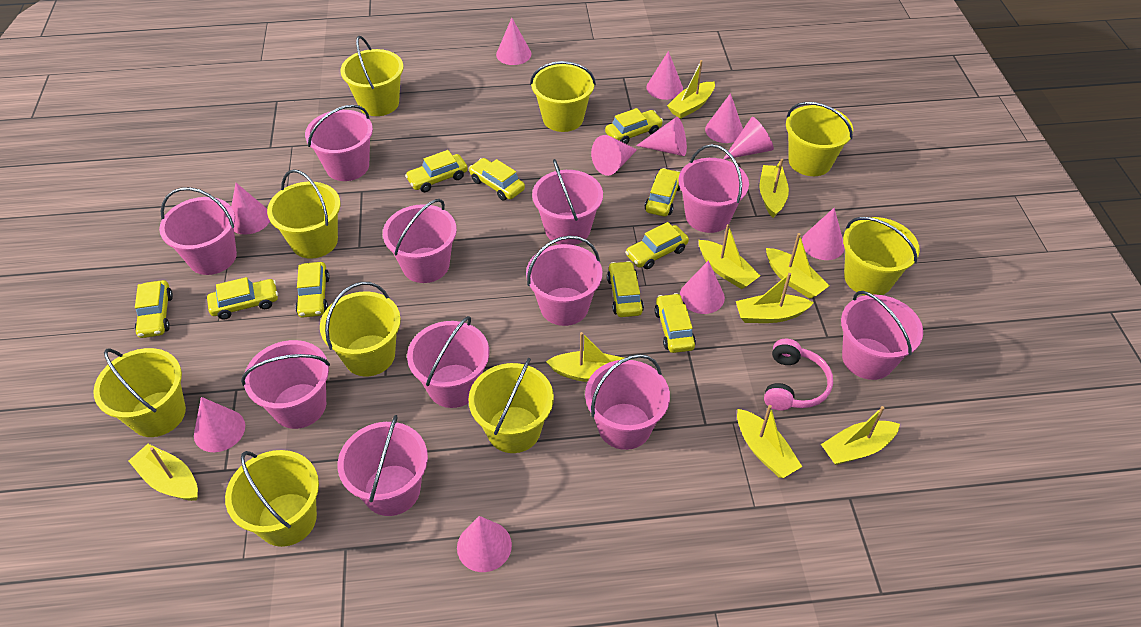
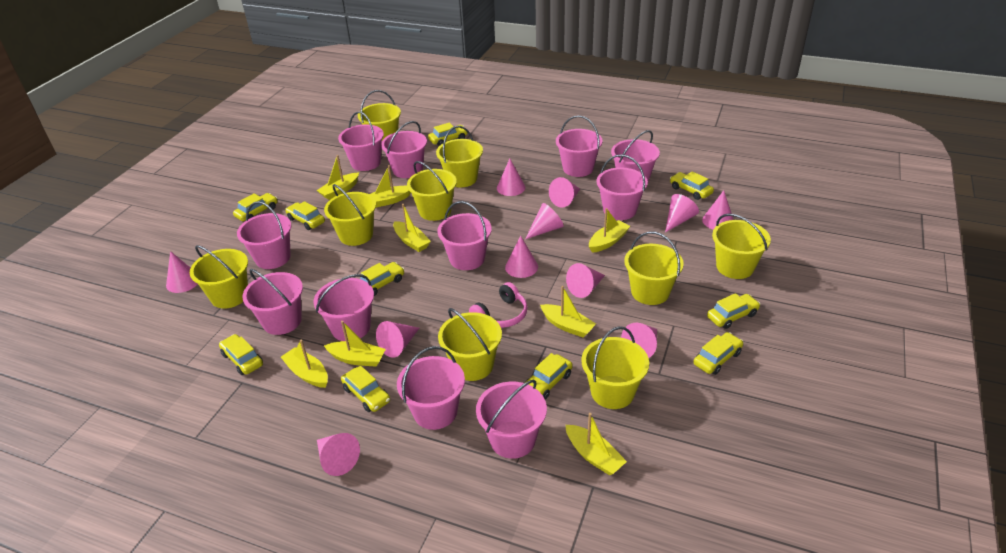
yellow boat: 9 -> 8

